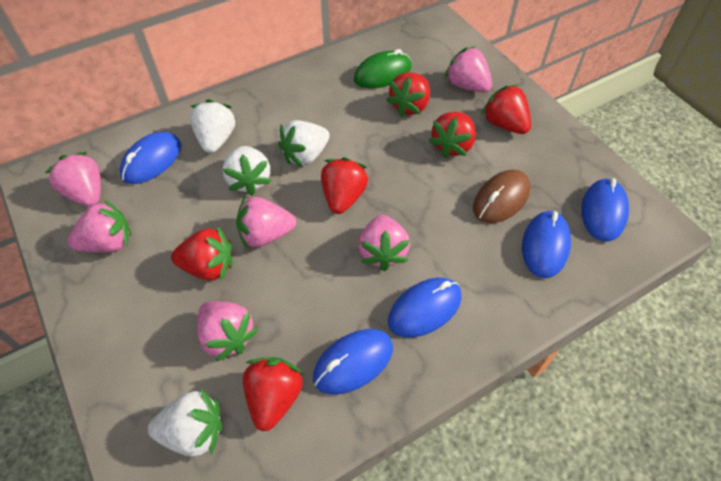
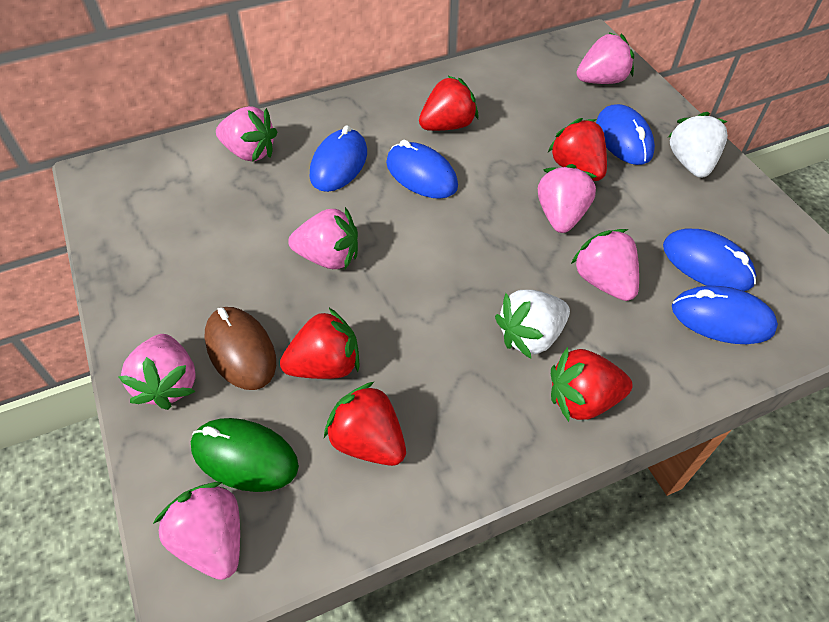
pink strawberry: 6 -> 7
red strawberry: 6 -> 5
white strawberry: 4 -> 2

